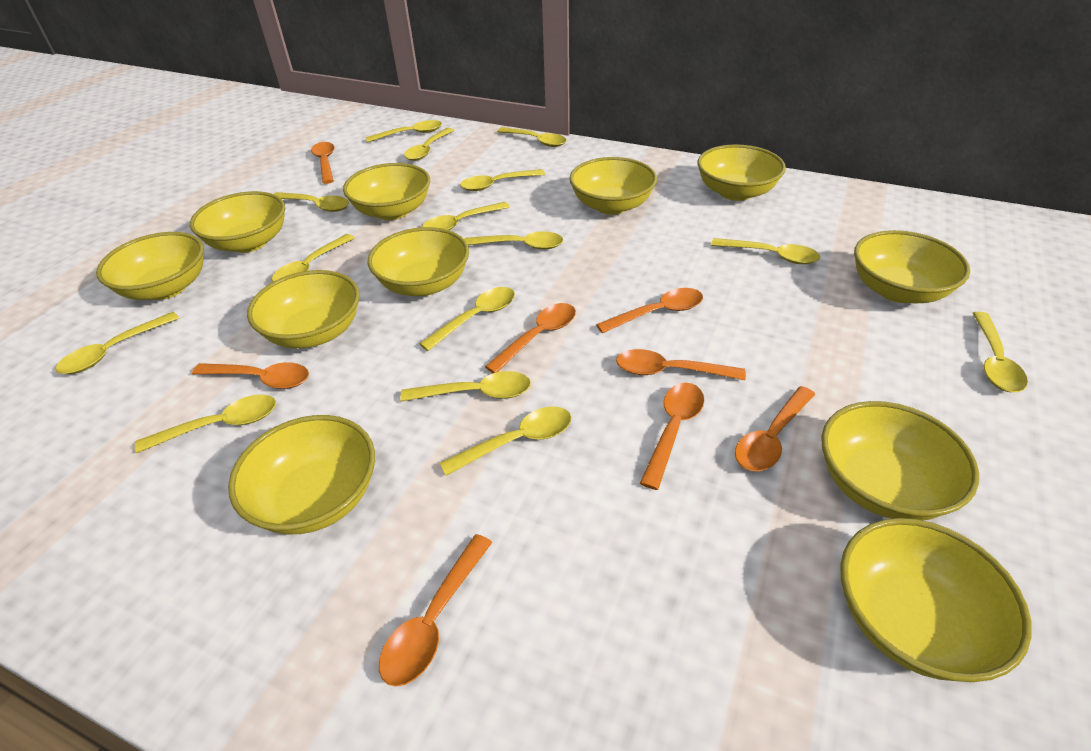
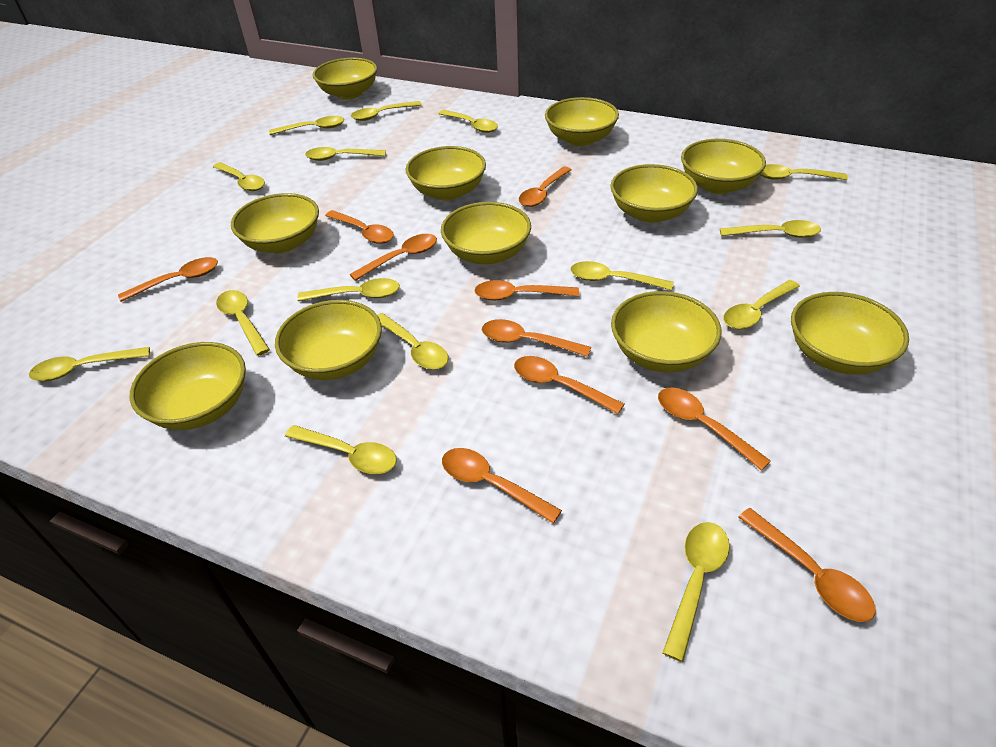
orange spoon: 8 -> 10

